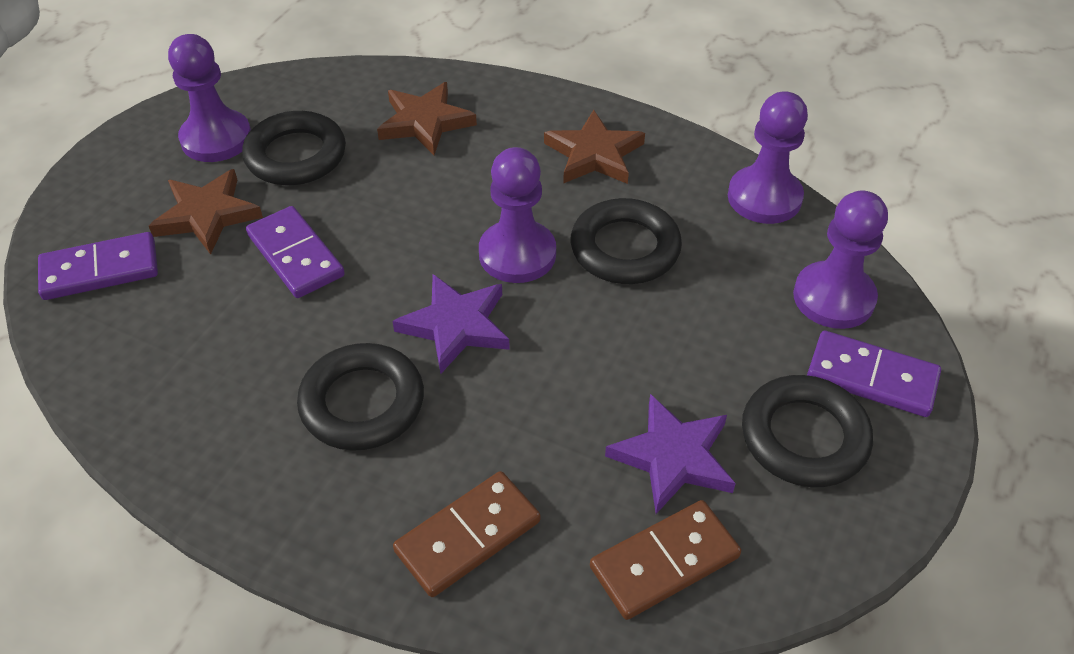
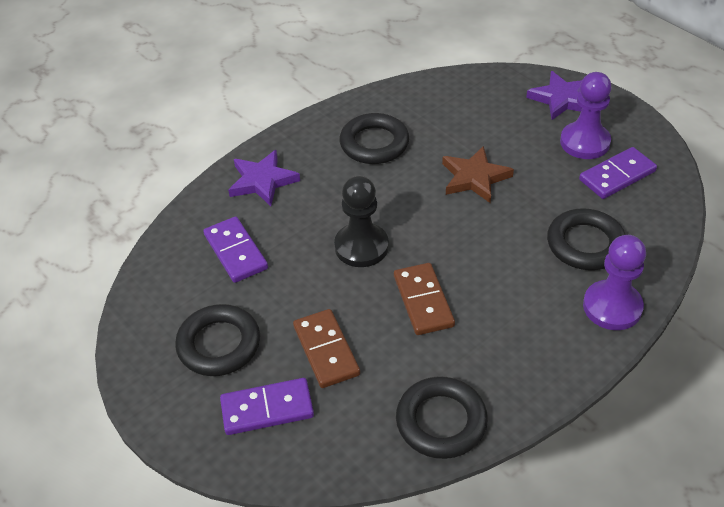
black pawn: 0 -> 1
brown star: 3 -> 1
purple pawn: 4 -> 2

